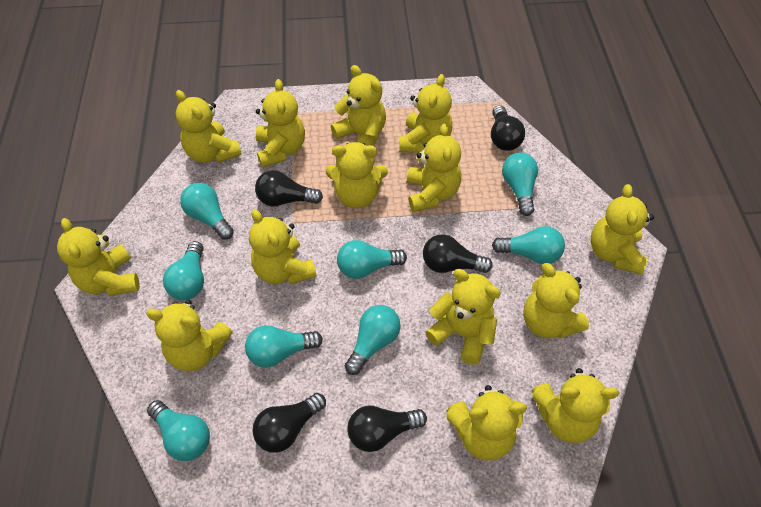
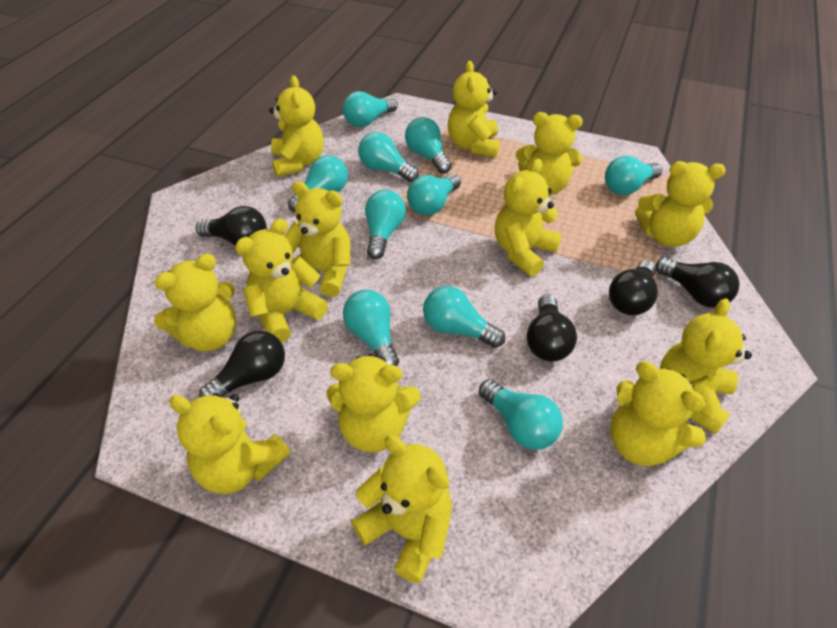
turquoise light bulb: 8 -> 10
yellow teddy bear: 14 -> 13

